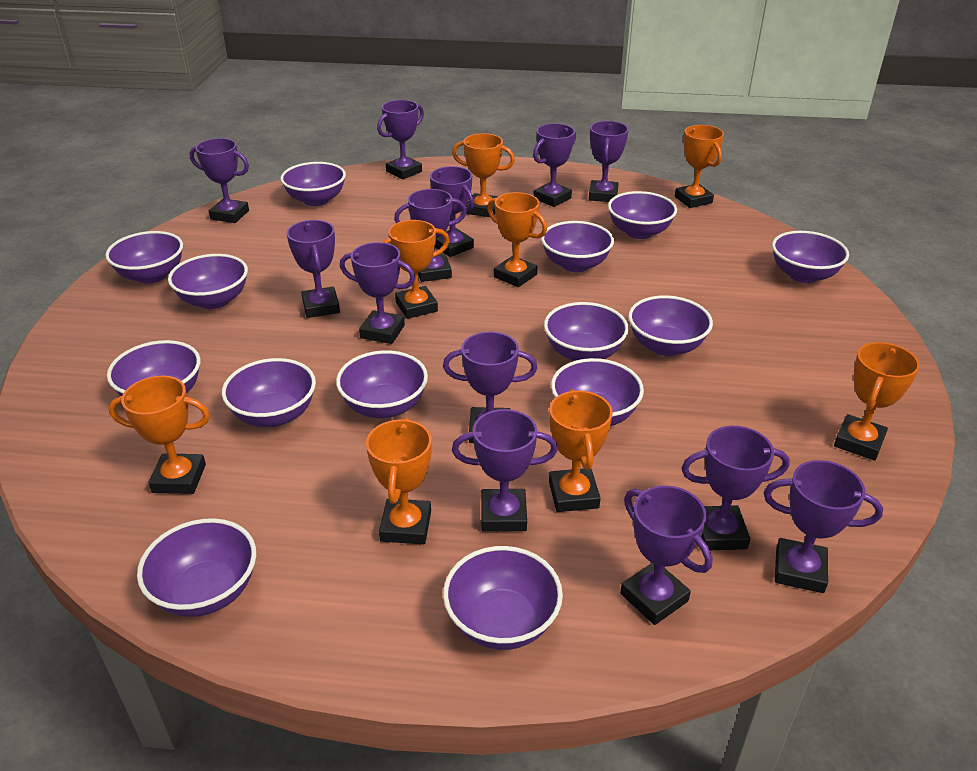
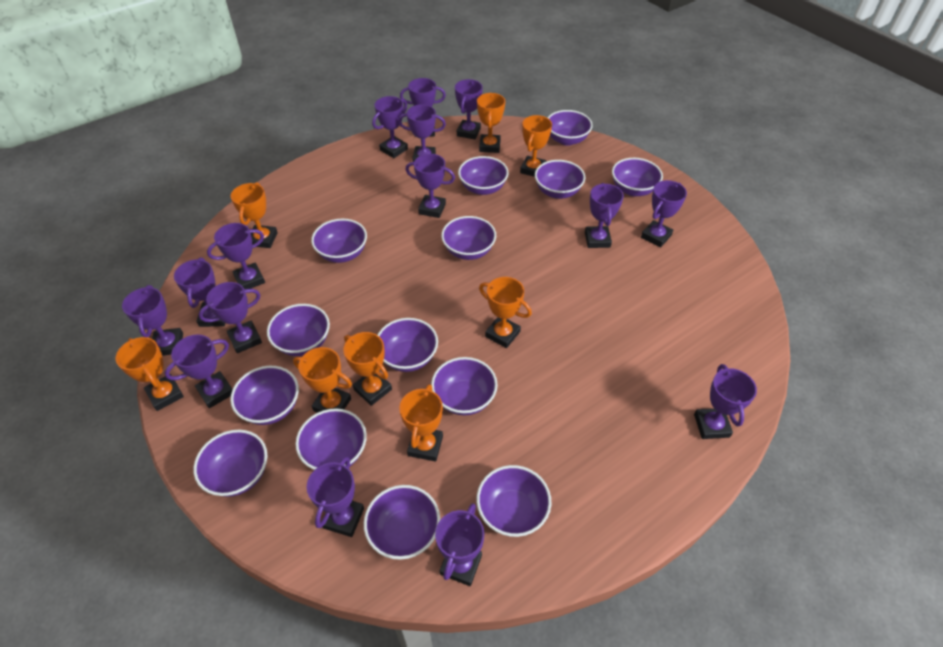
purple trophy: 13 -> 15

